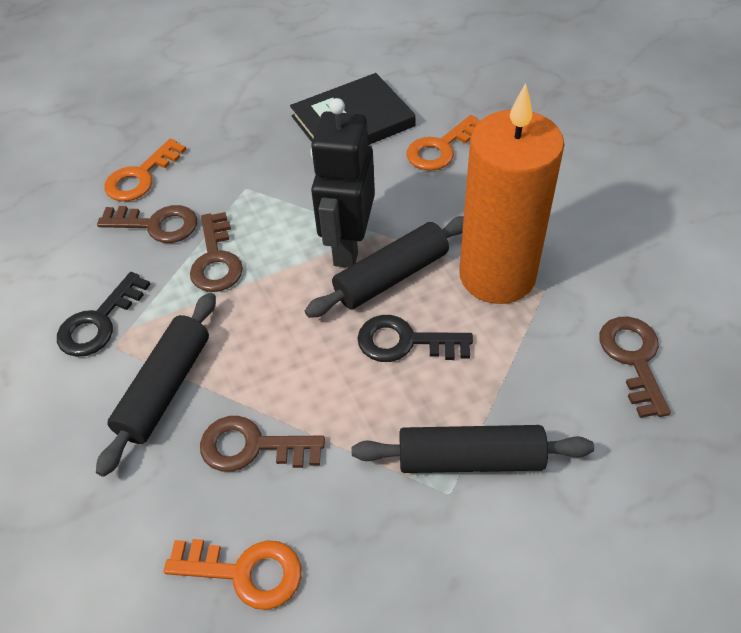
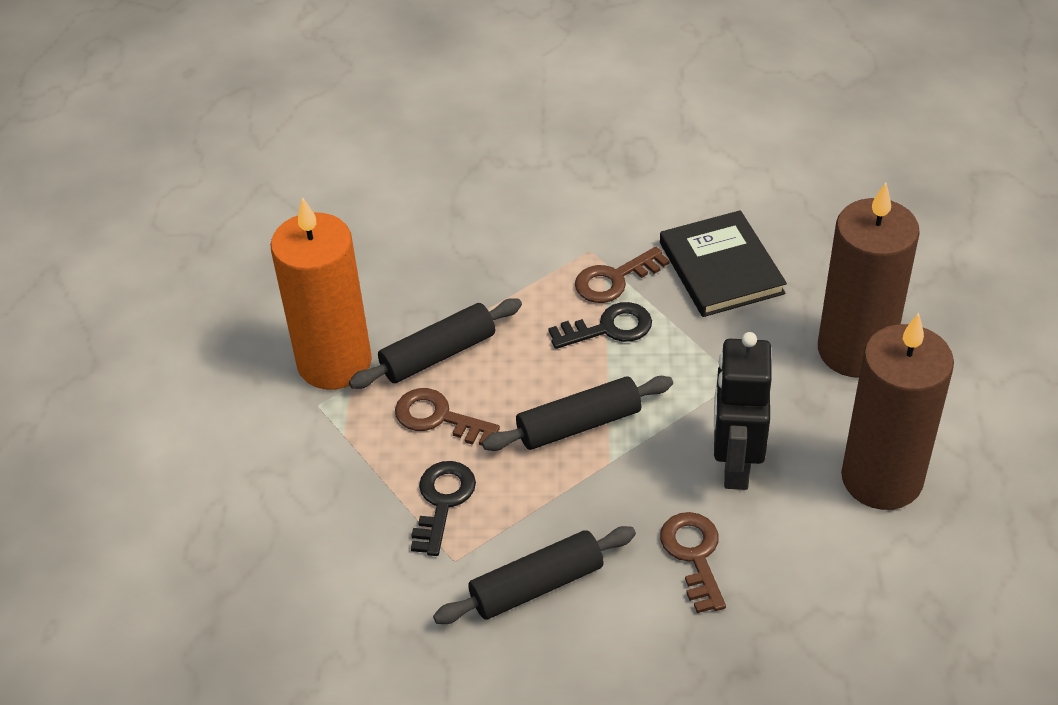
brown candle: 0 -> 2
brown key: 4 -> 3
orange key: 3 -> 0

